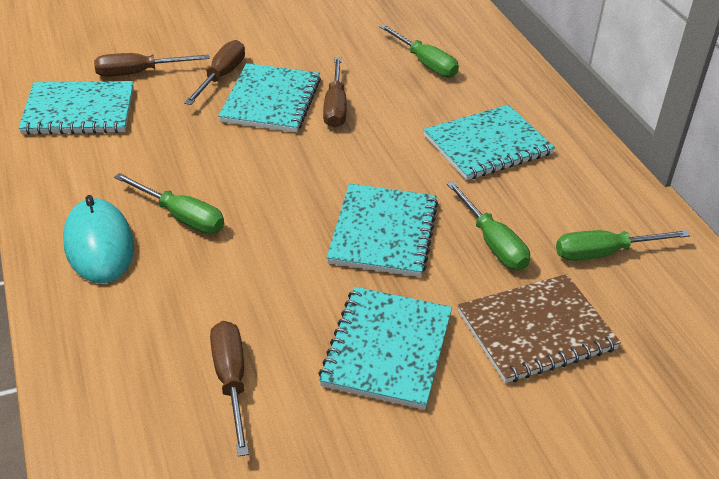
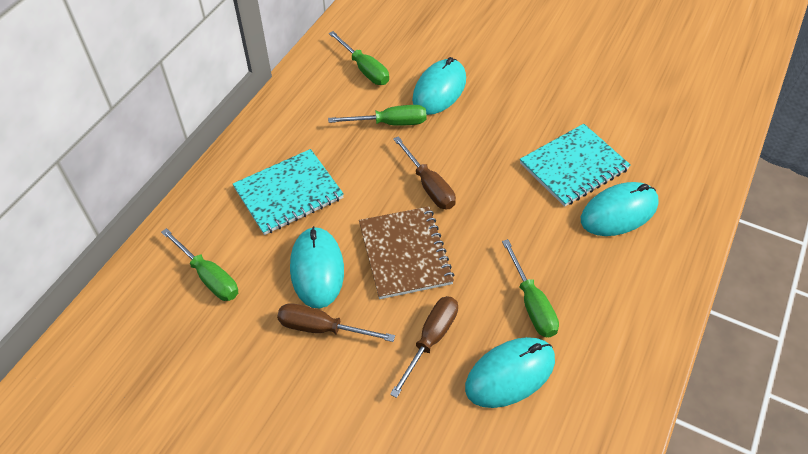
brown screwdriver: 4 -> 3
turquoise mouse: 1 -> 4
turquoise notebook: 5 -> 2

